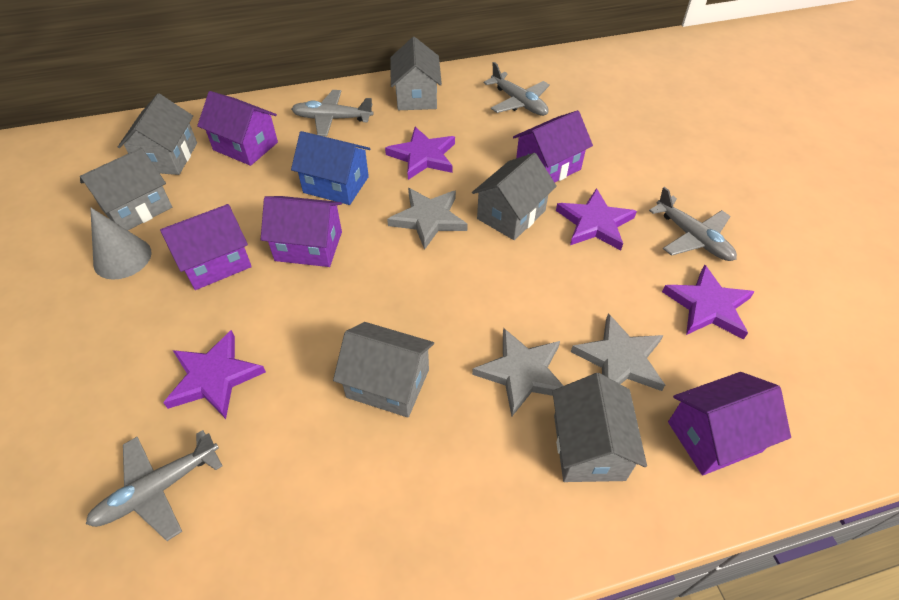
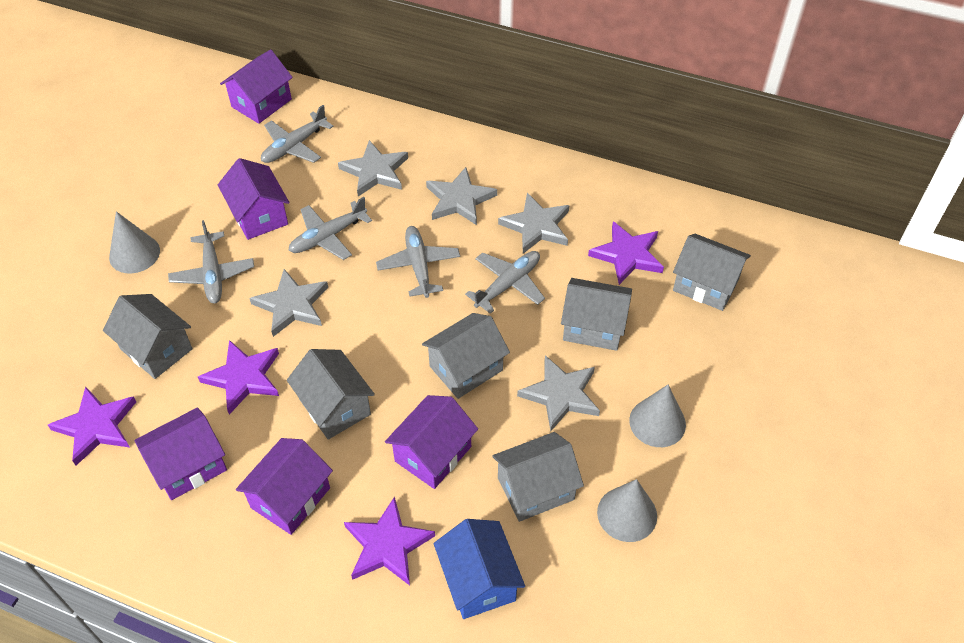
grey cone: 1 -> 3
grey plane: 4 -> 5
grey star: 3 -> 5

